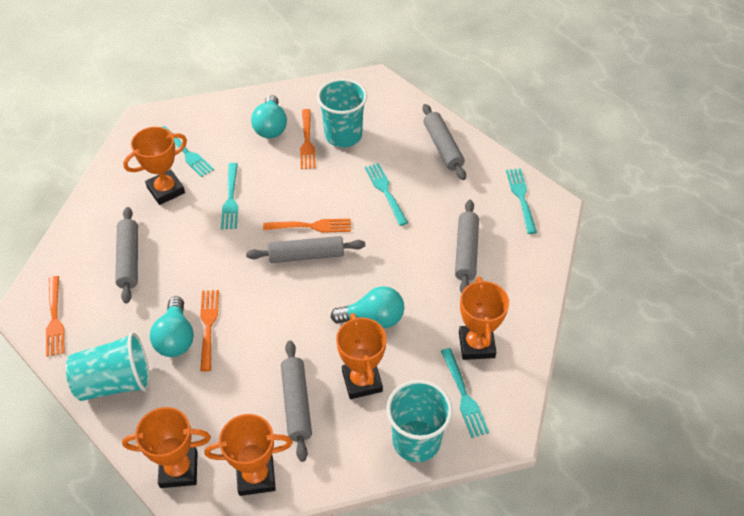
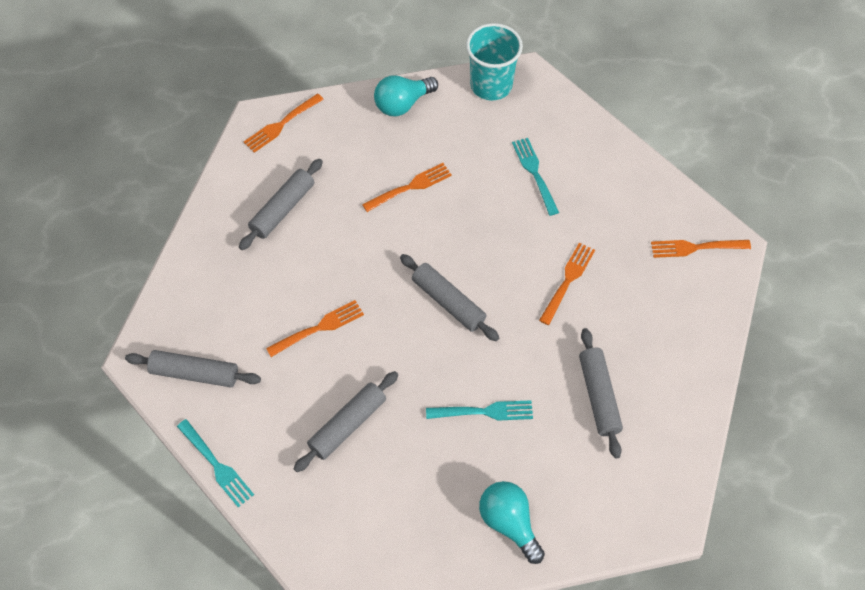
orange fork: 4 -> 5
orange trophy: 5 -> 0
turquoise cup: 3 -> 1
turquoise fork: 5 -> 3
turquoise light bulb: 3 -> 2

